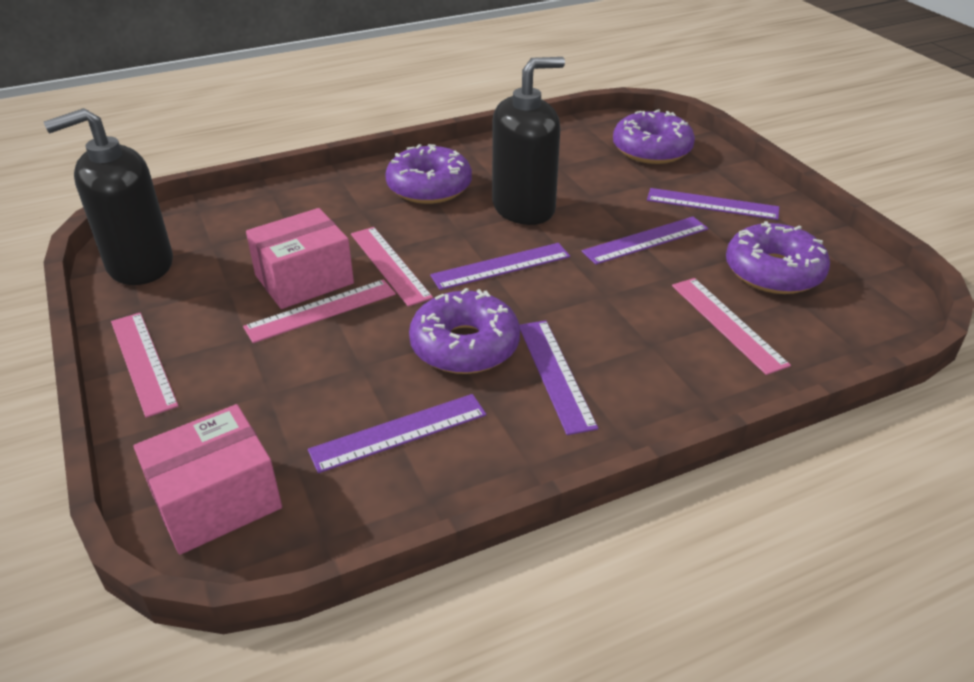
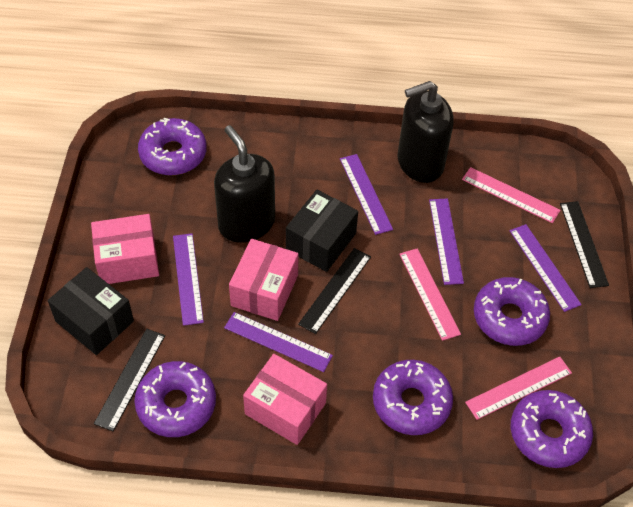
black box: 0 -> 2
black ruler: 0 -> 3
pink box: 2 -> 3
pink ruler: 4 -> 3
purple donut: 4 -> 5

